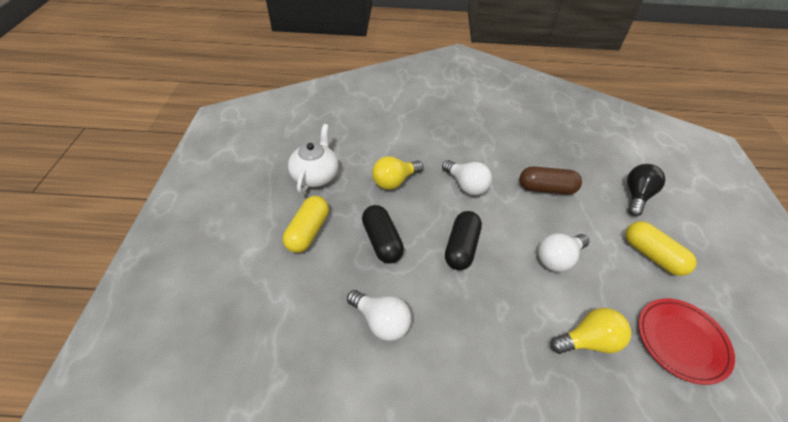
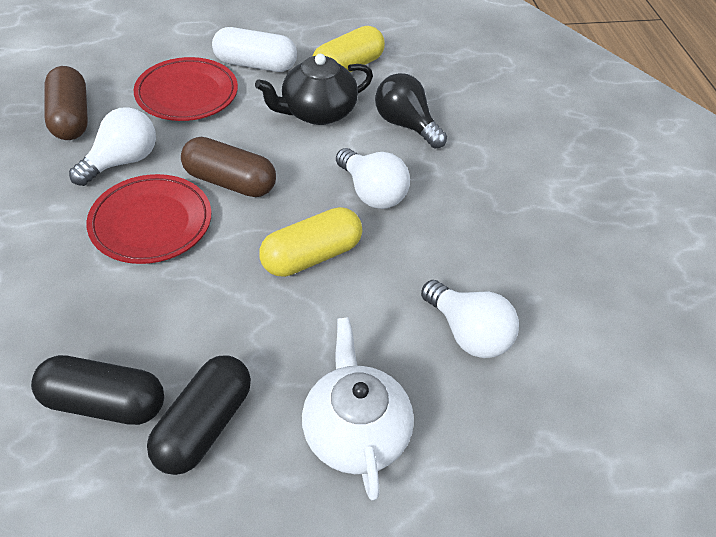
black teapot: 0 -> 1
brown capsule: 1 -> 2
red plate: 1 -> 2
white capsule: 0 -> 1
yellow light bulb: 2 -> 0

